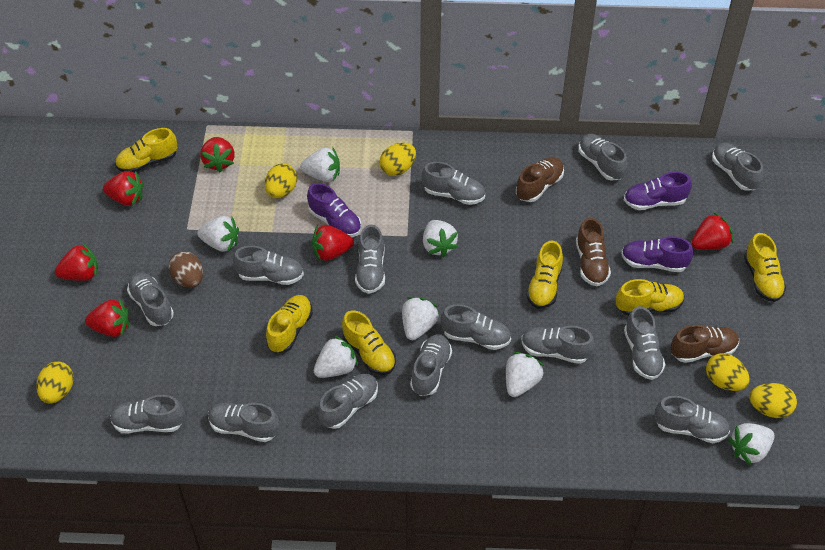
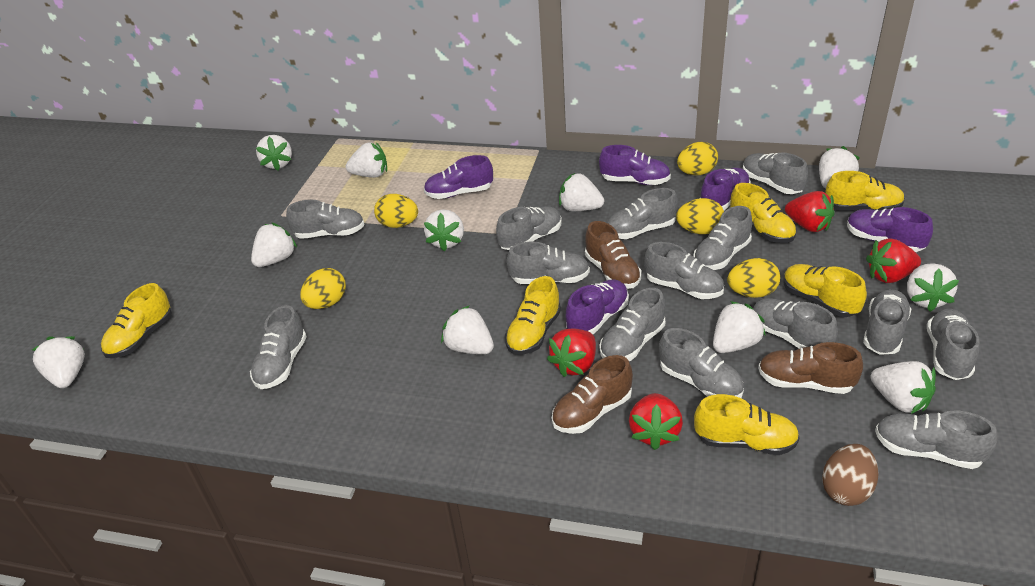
purple shoe: 3 -> 5
red strawberry: 6 -> 4
white strawberry: 7 -> 11

